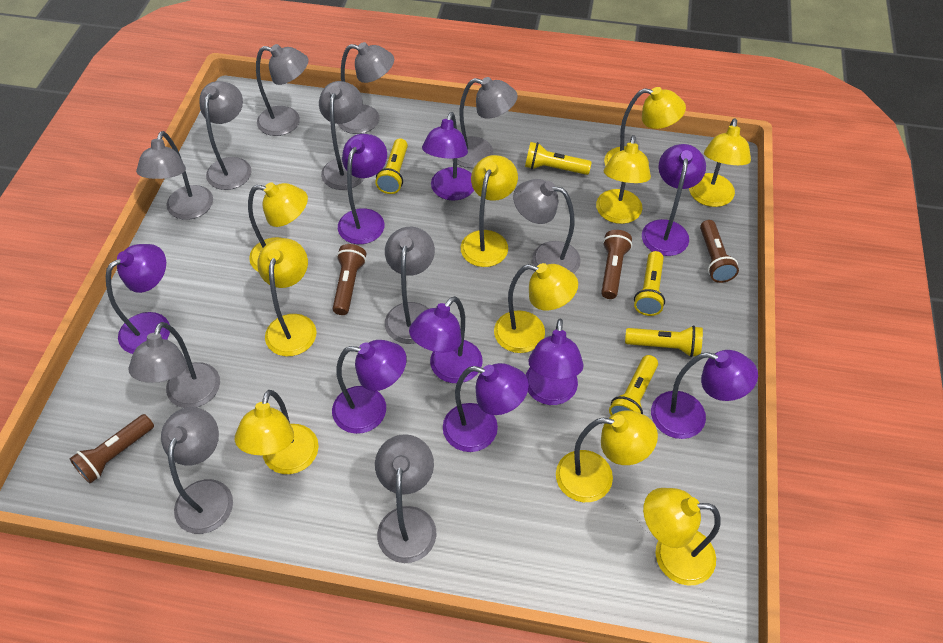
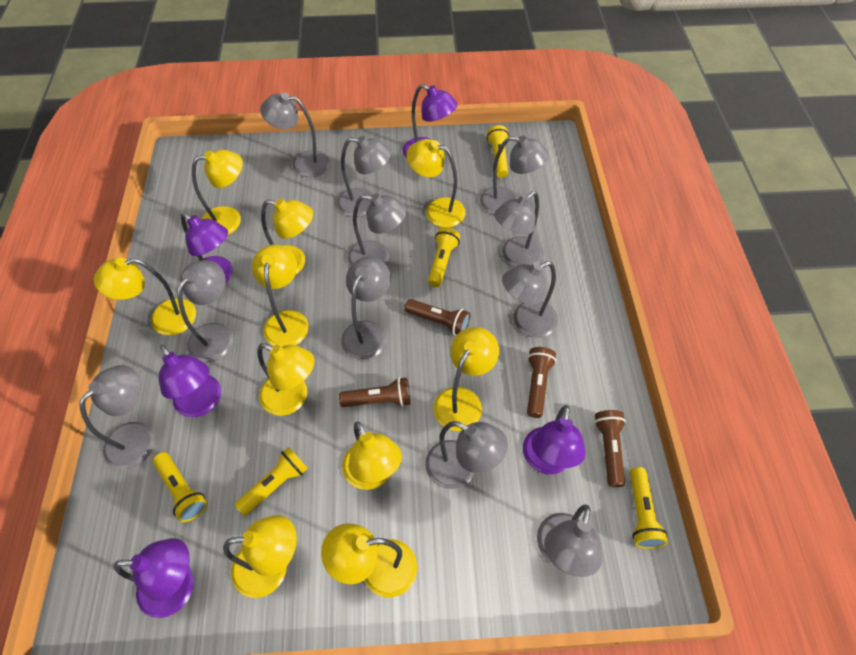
purple lamp: 9 -> 5

